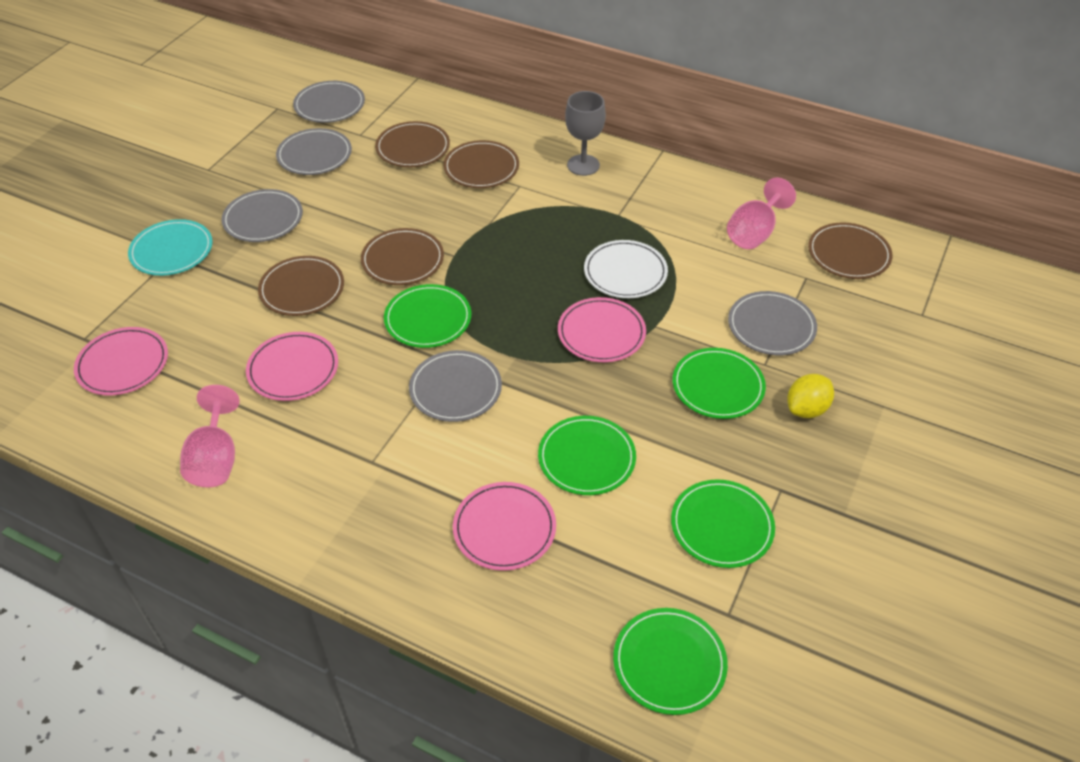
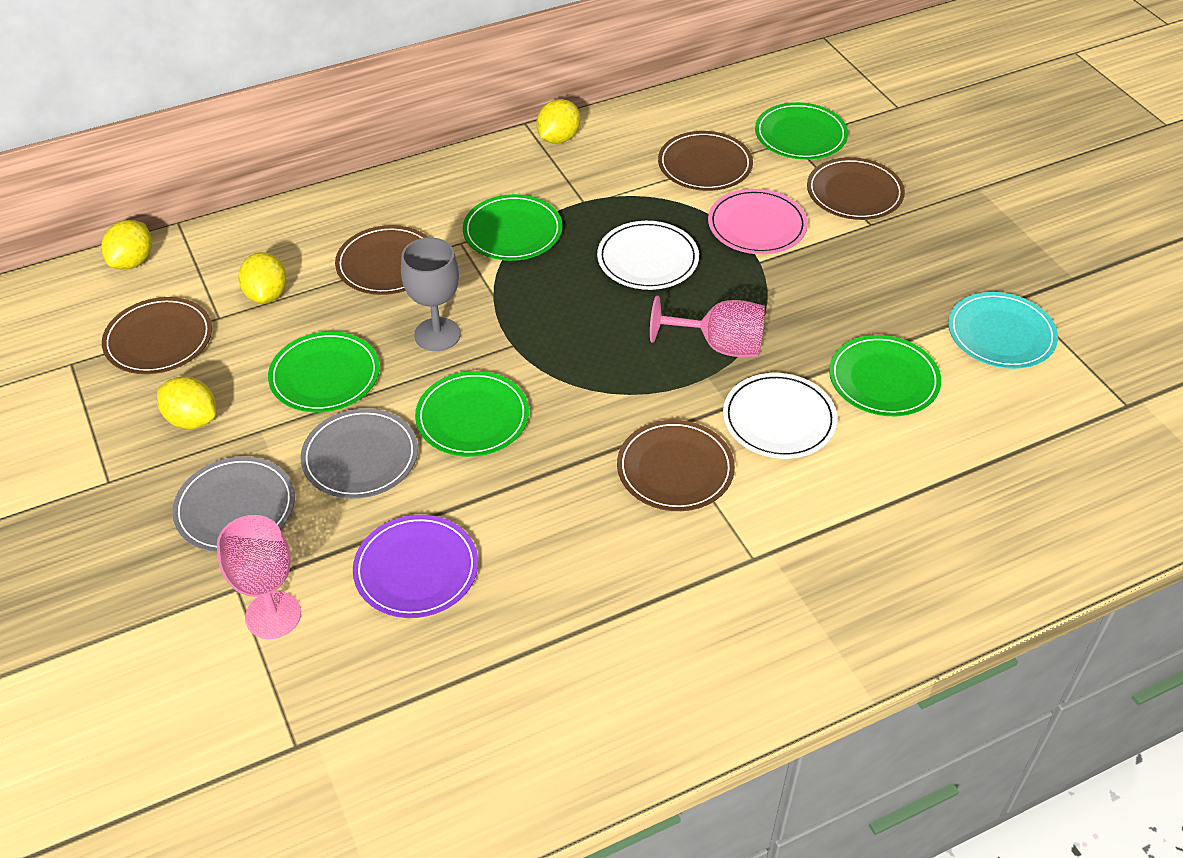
grey plate: 5 -> 2
pink plate: 4 -> 1
purple plate: 0 -> 1
white plate: 1 -> 2
yellow lemon: 1 -> 4

